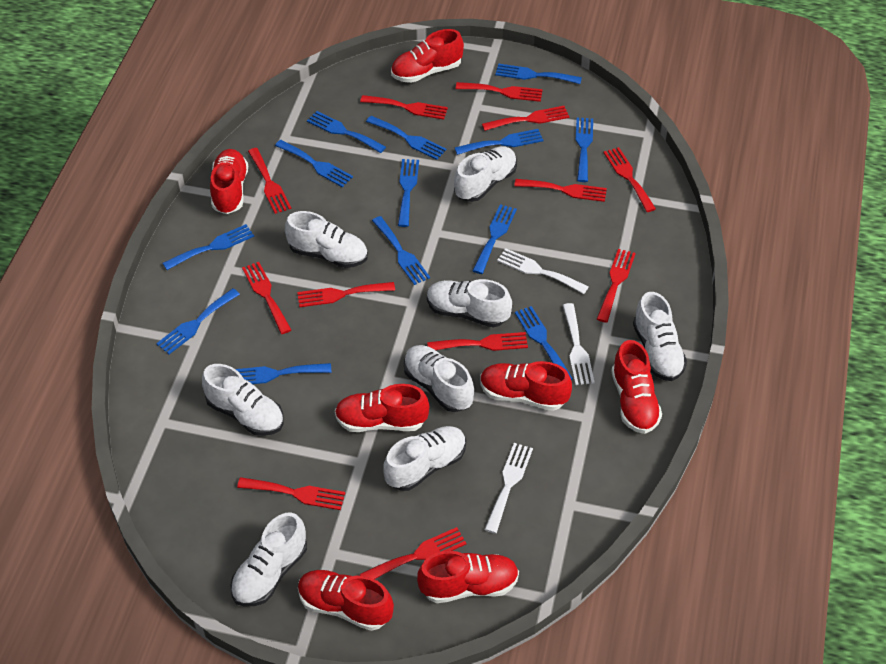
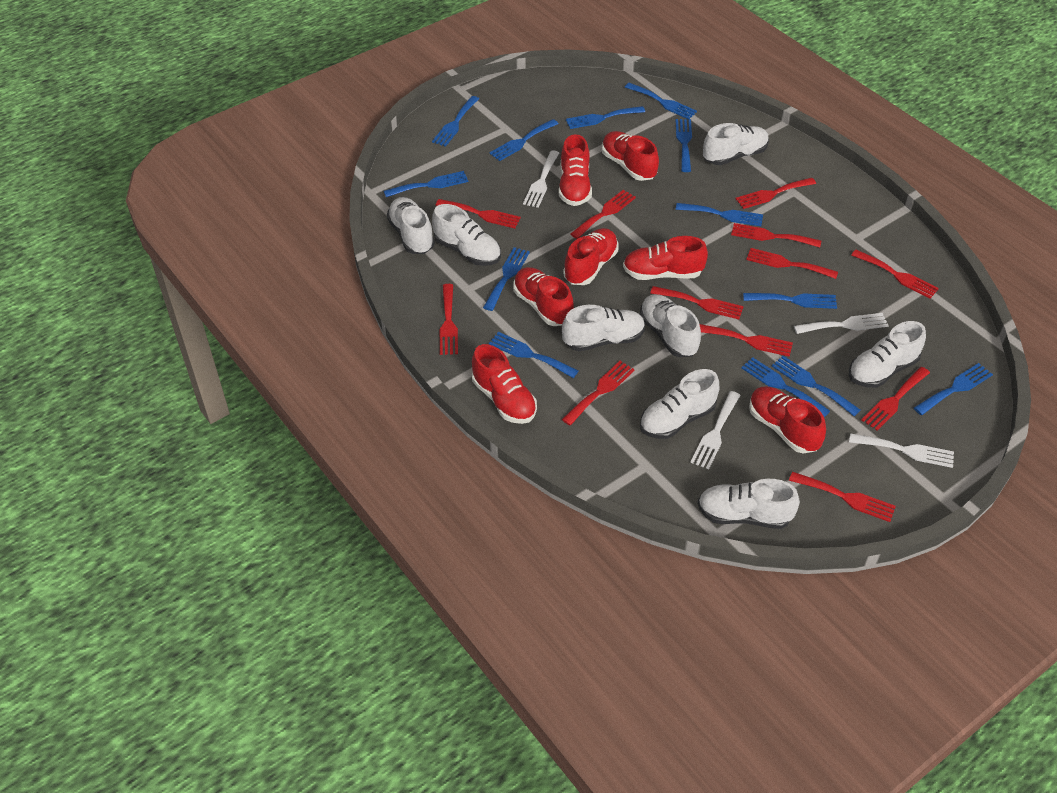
white fork: 3 -> 4

